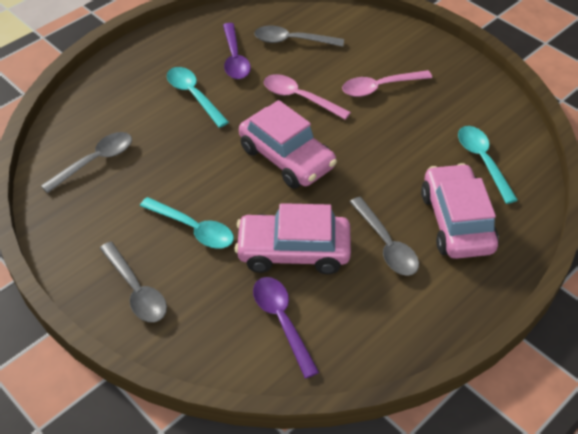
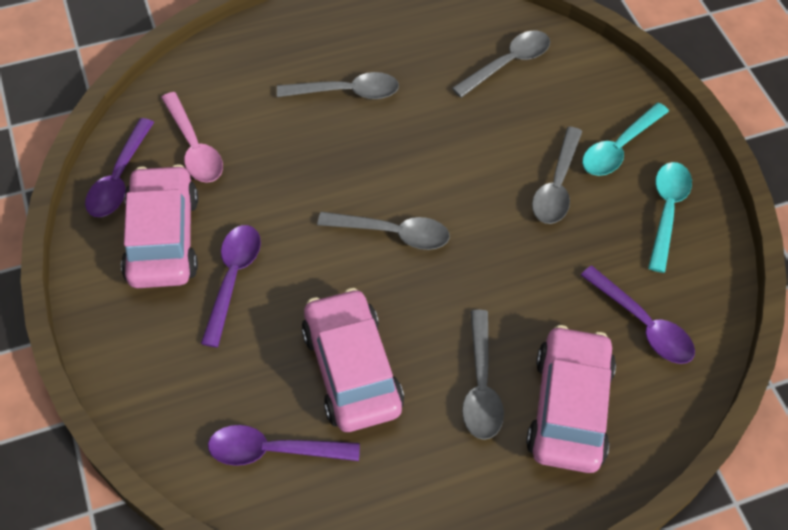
grey spoon: 4 -> 5
pink spoon: 2 -> 1
purple spoon: 2 -> 4
turquoise spoon: 3 -> 2

